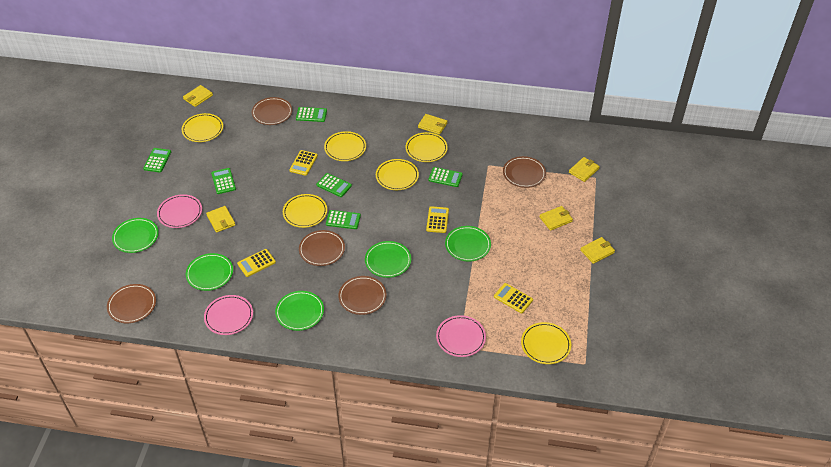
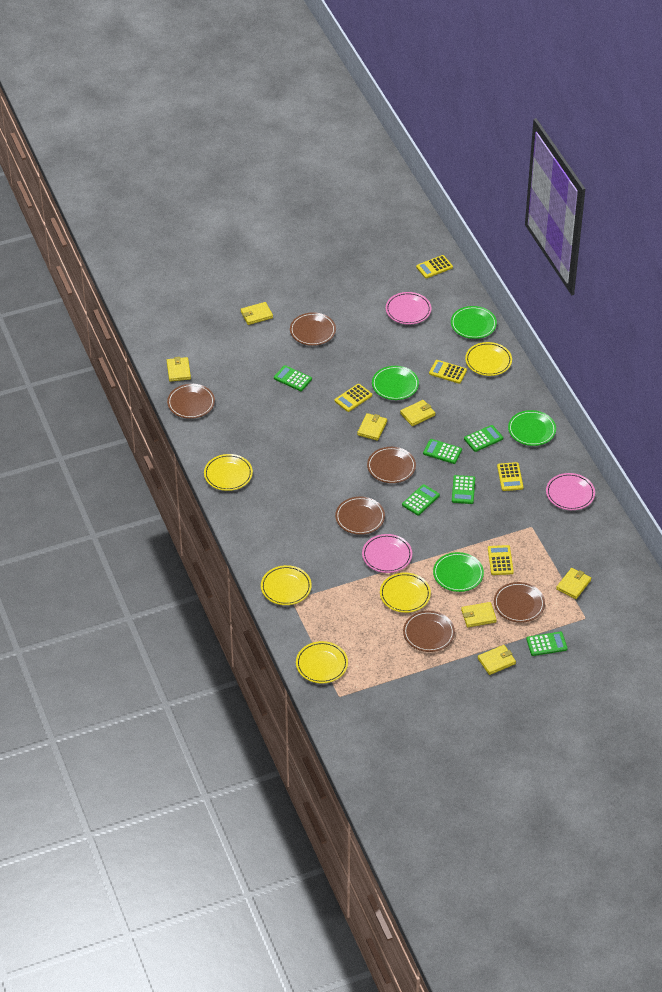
brown plate: 5 -> 6
green plate: 5 -> 4
yellow calculator: 4 -> 5
yellow plate: 6 -> 5
yellow wallet: 6 -> 7

